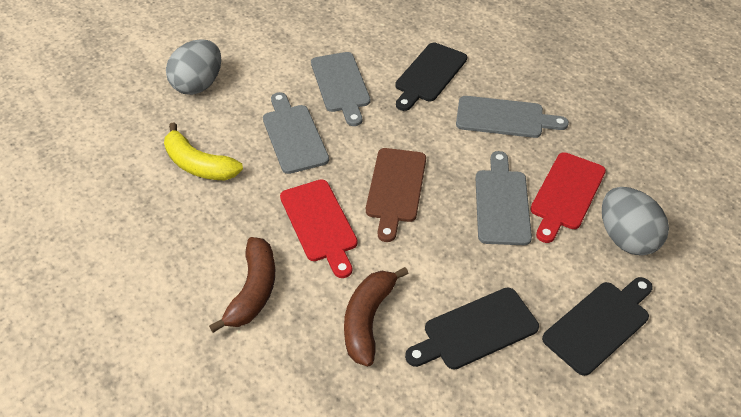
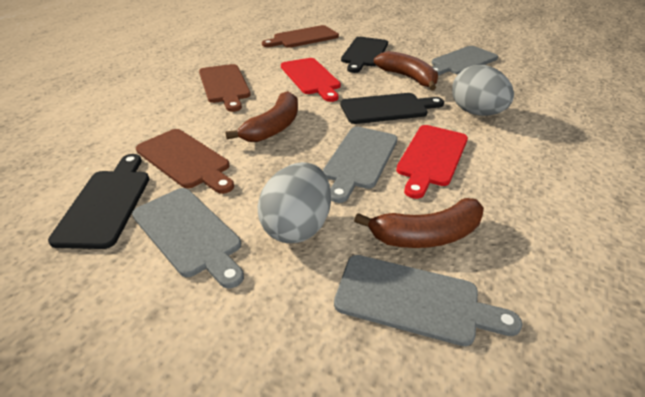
brown banana: 2 -> 3
brown cutting board: 1 -> 3
yellow banana: 1 -> 0

